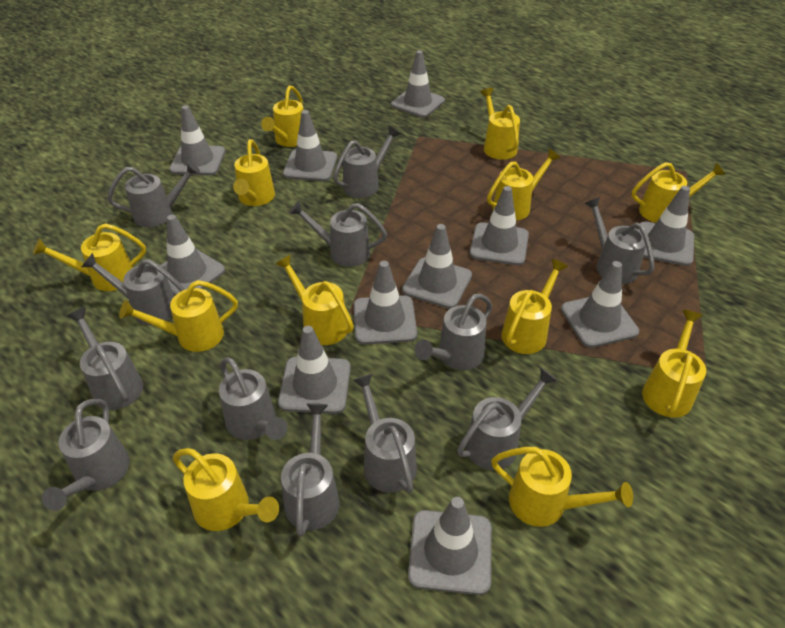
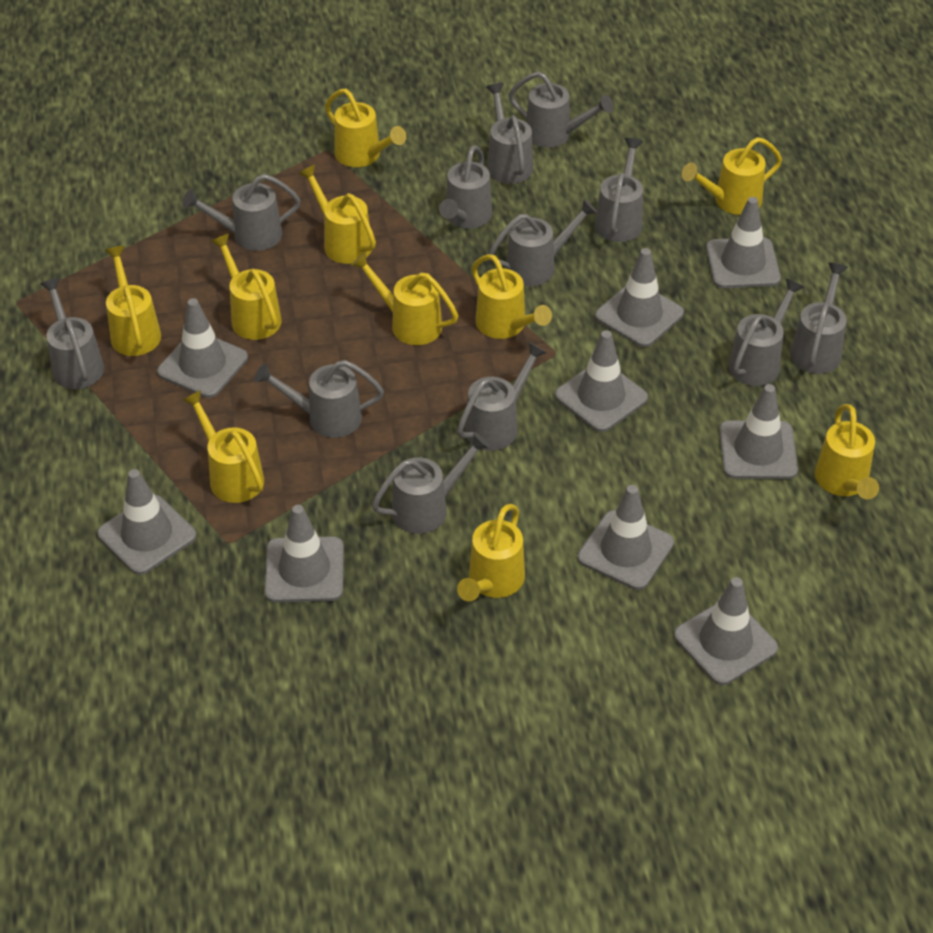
grey traffic cone: 11 -> 9
yellow watering can: 12 -> 10

